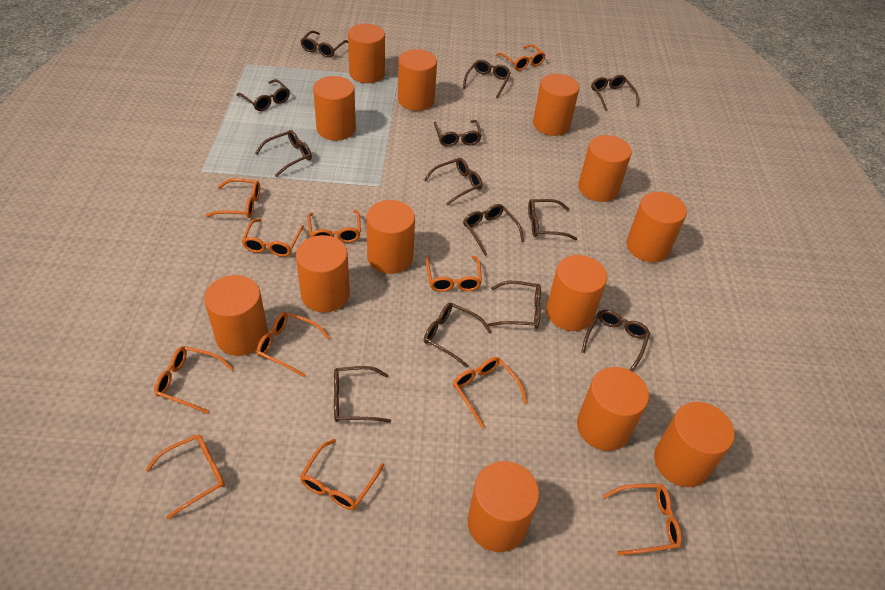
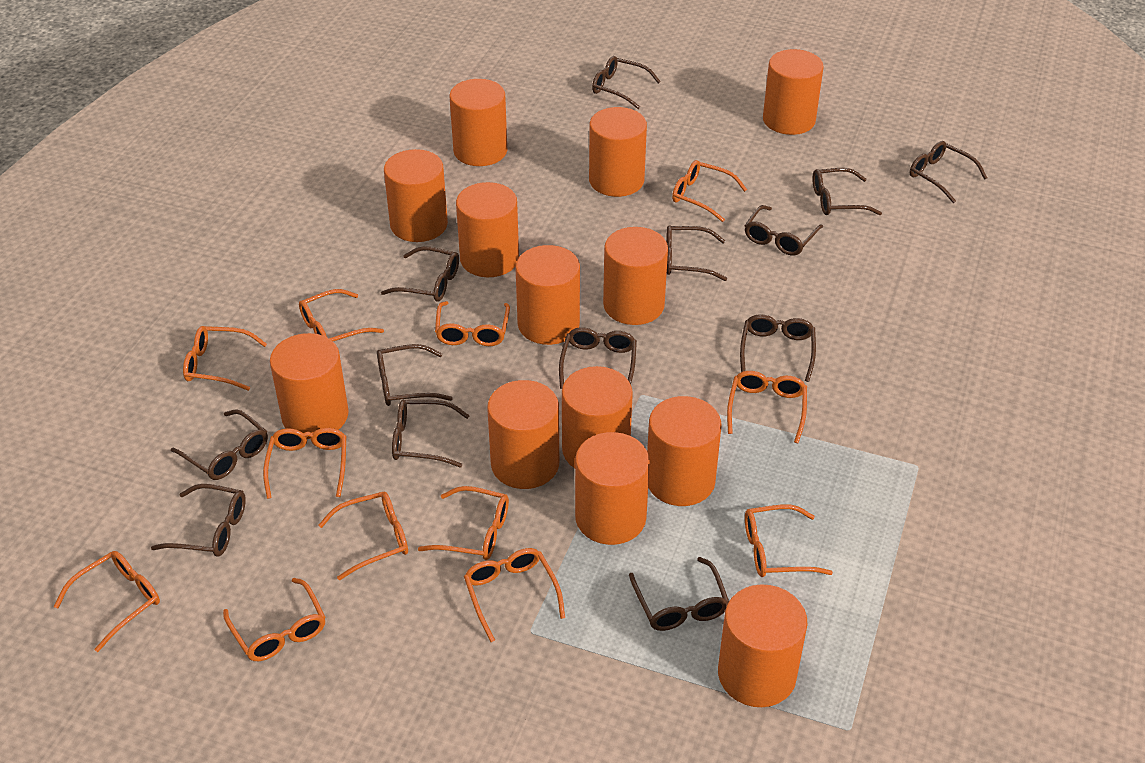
orange glasses: 11 -> 12

